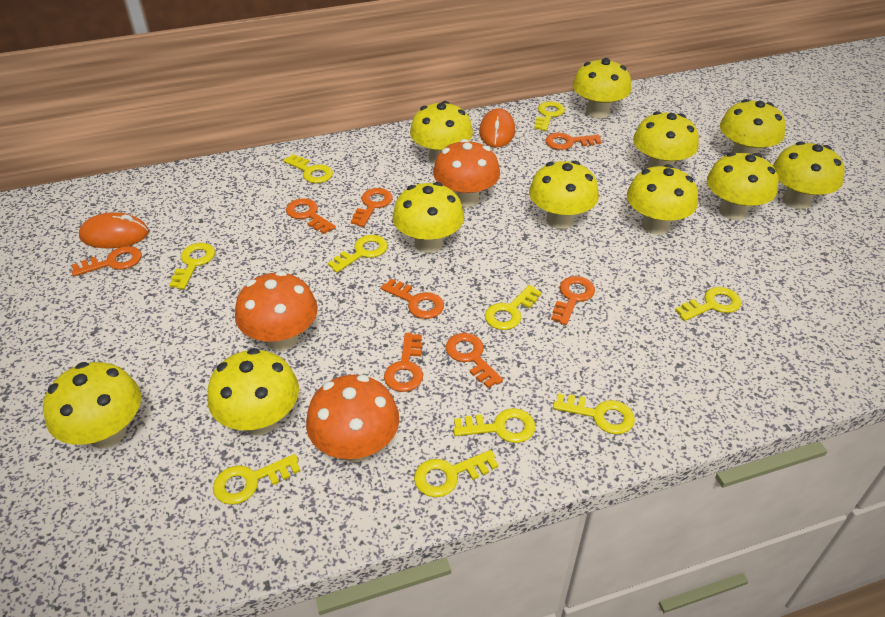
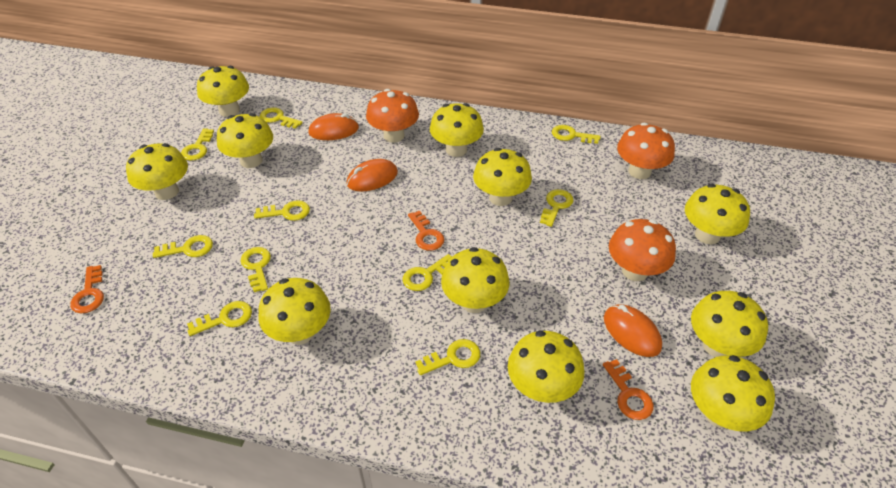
orange key: 8 -> 3
orange mouse: 2 -> 3

